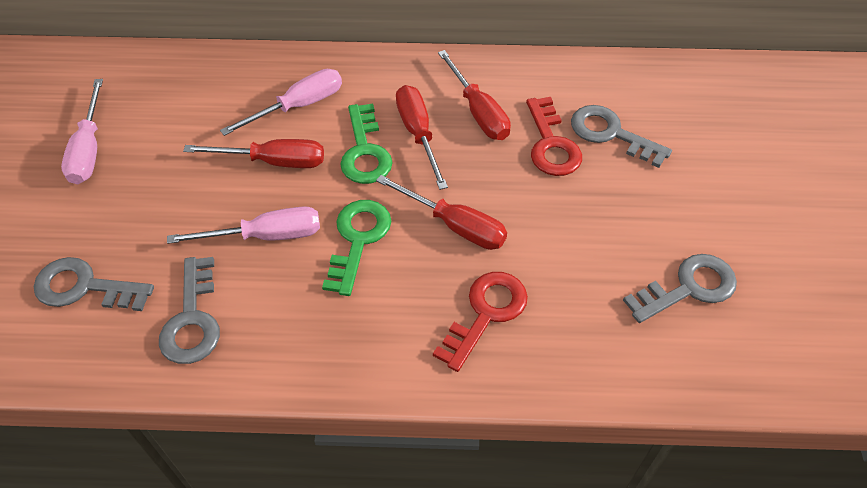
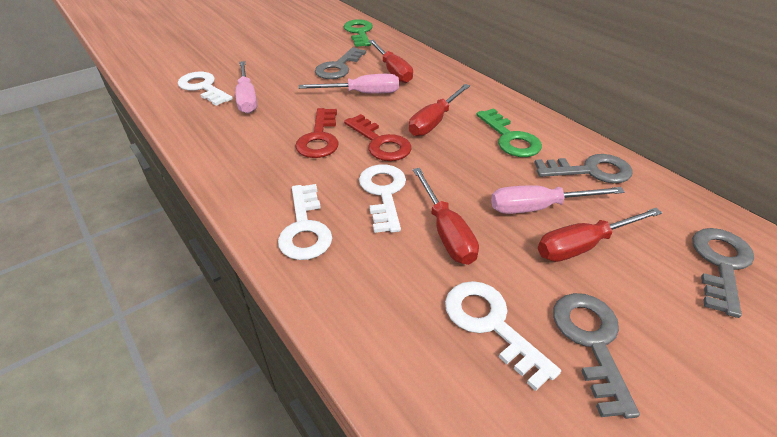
white key: 0 -> 4

